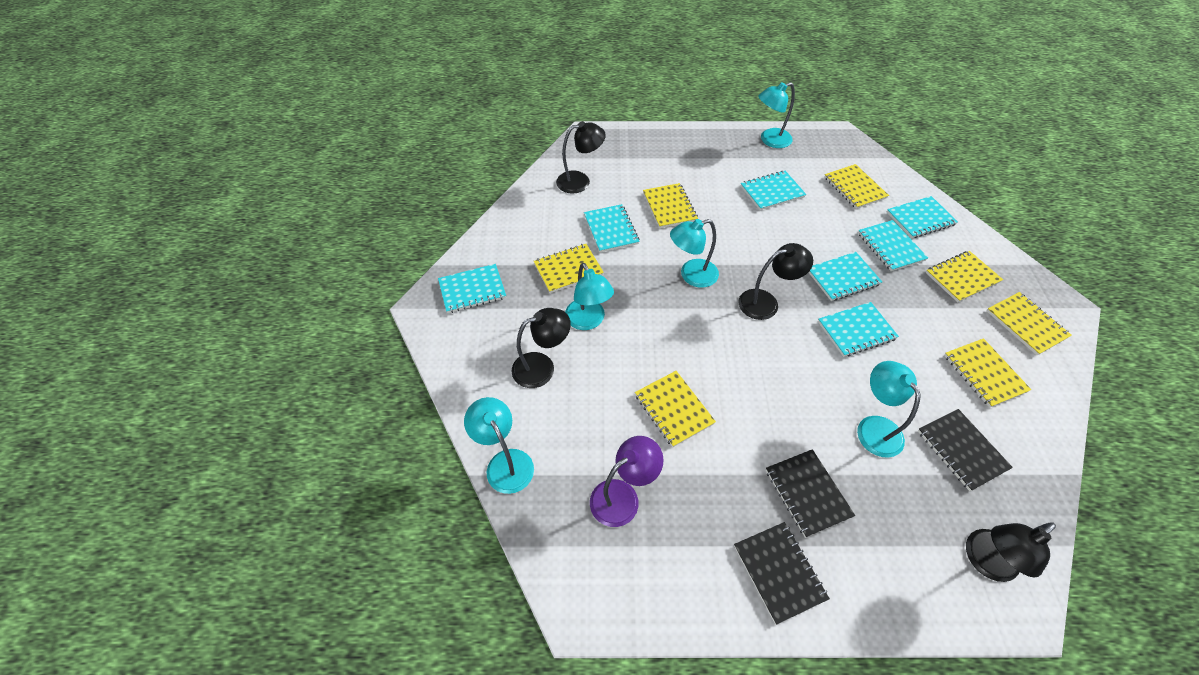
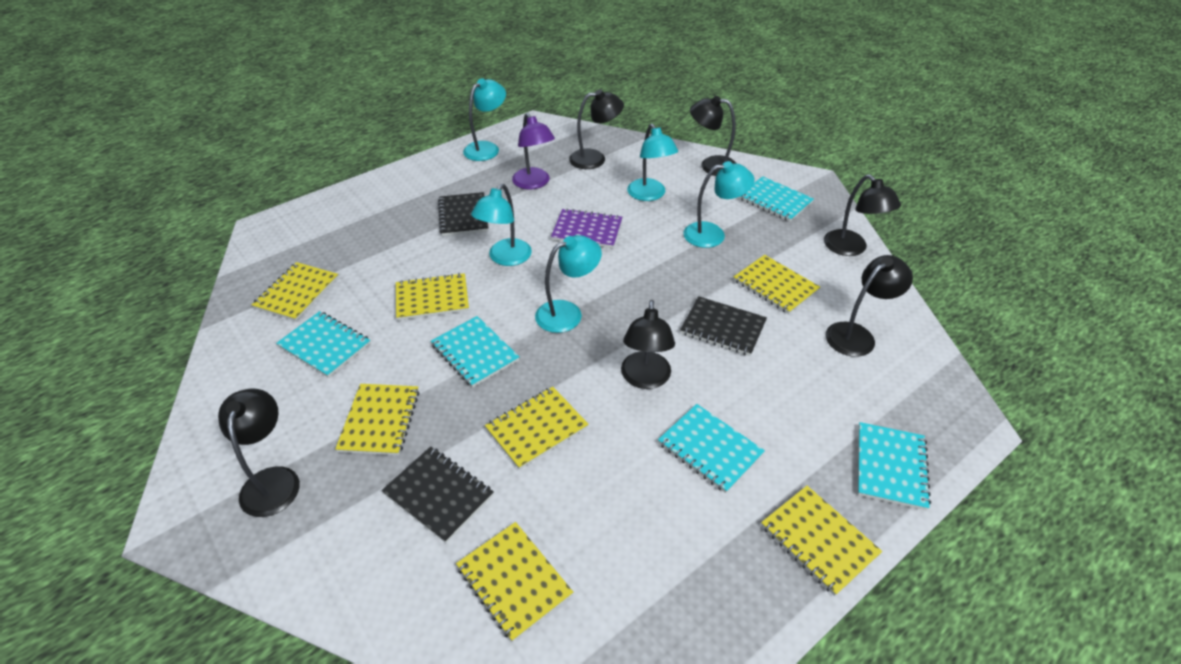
black lamp: 4 -> 6
purple notebook: 0 -> 1
turquoise notebook: 7 -> 5

